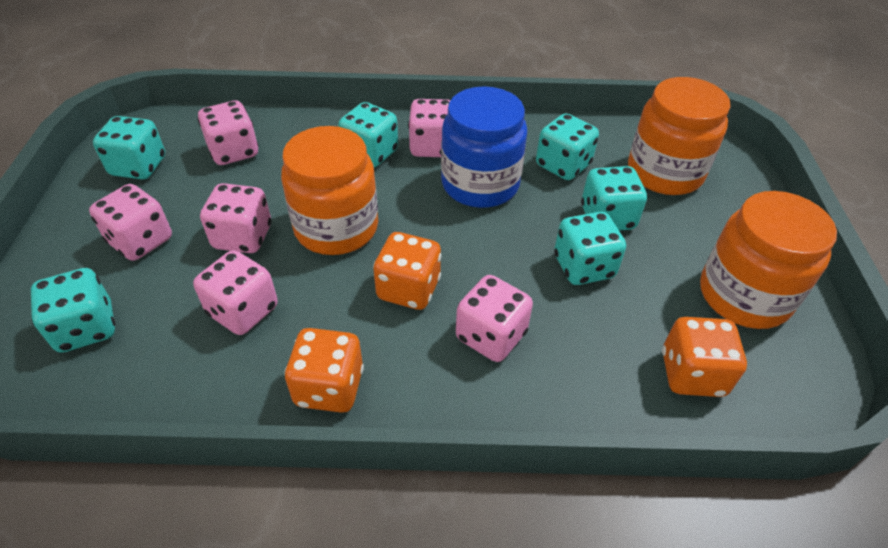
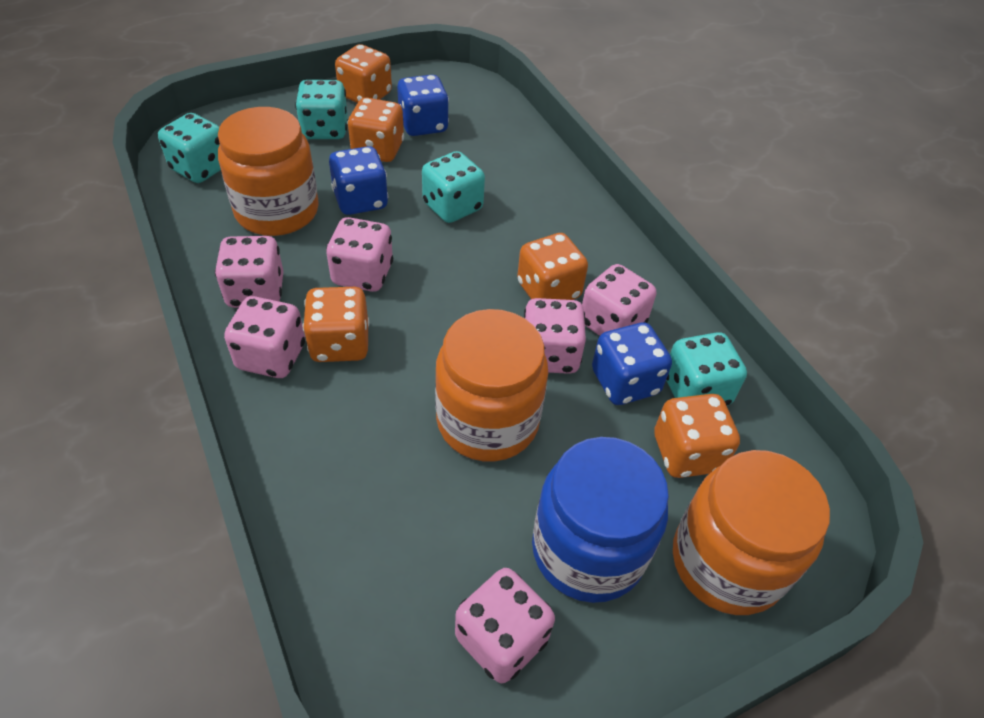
blue dice: 0 -> 3
orange dice: 3 -> 5
turquoise dice: 6 -> 4

